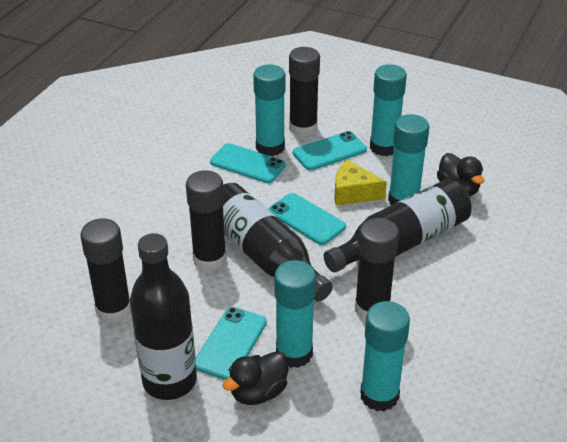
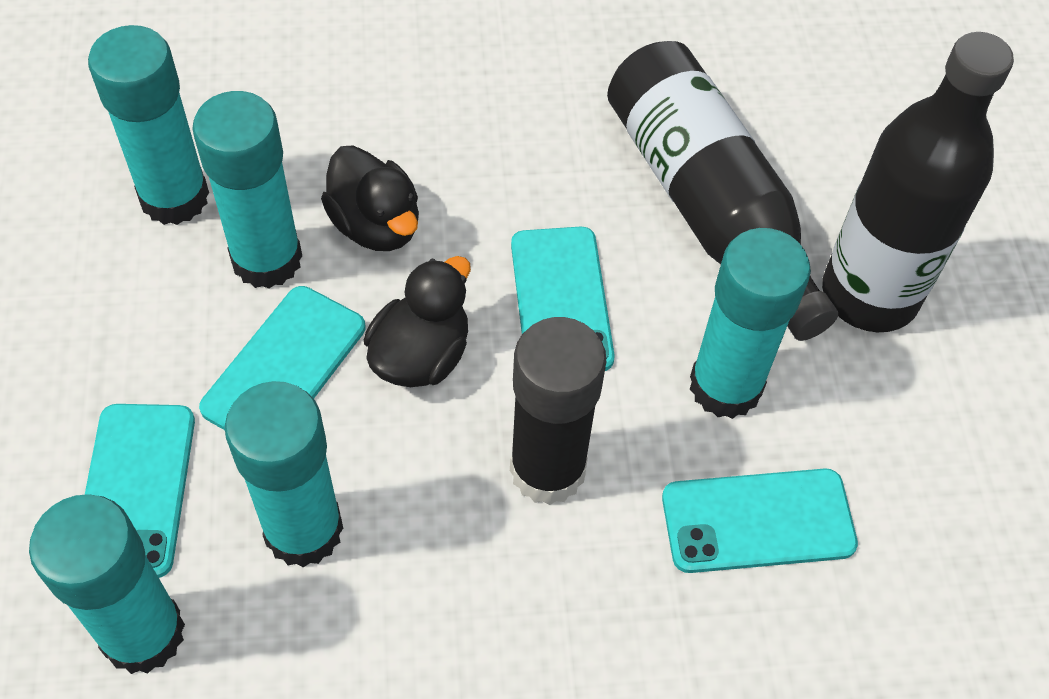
black bottle: 3 -> 2
black glue stick: 4 -> 1
yellow cheese: 1 -> 0

